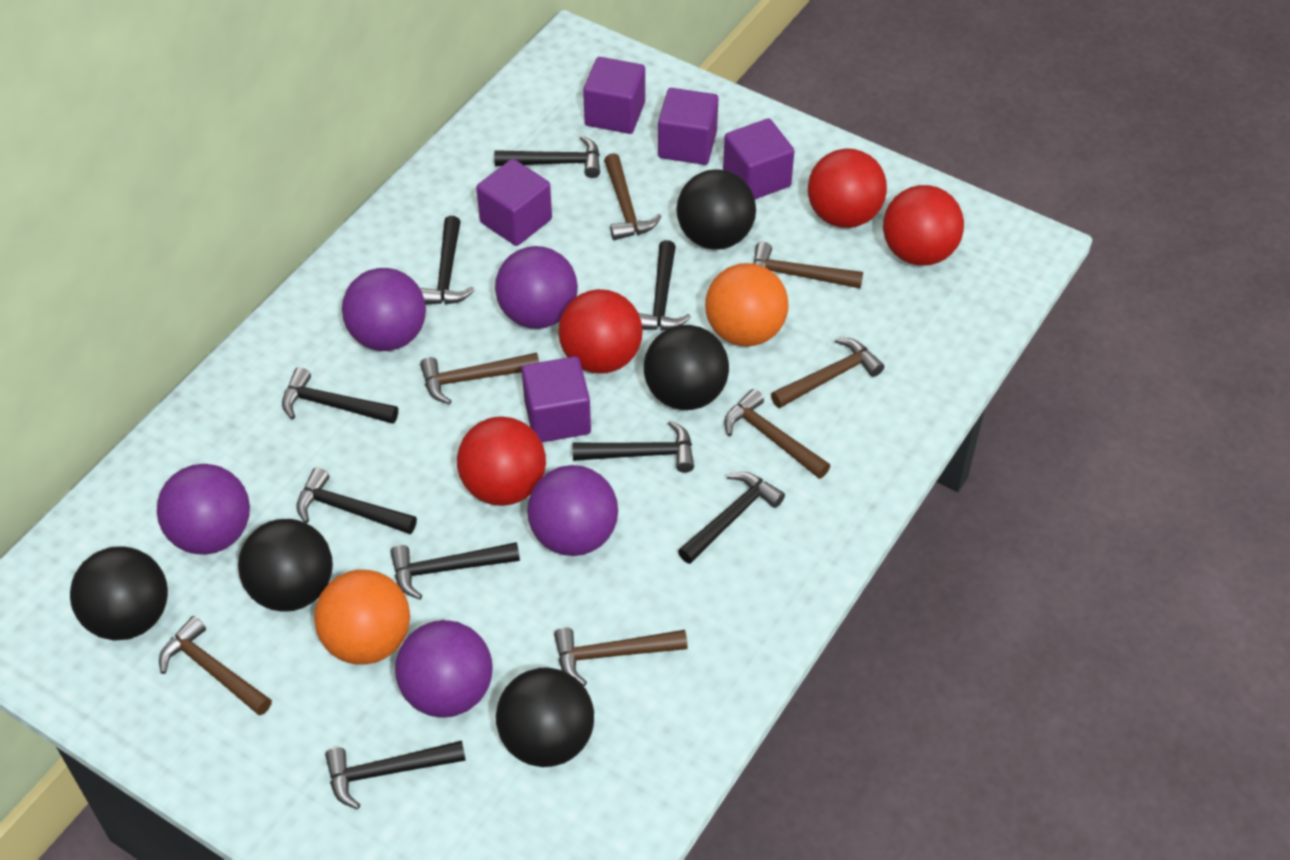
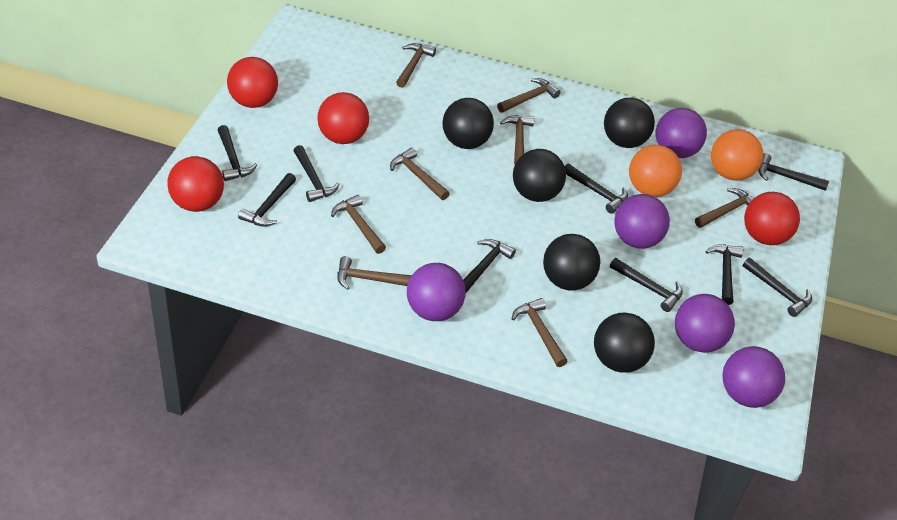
brown hammer: 7 -> 8
purple cube: 5 -> 0

